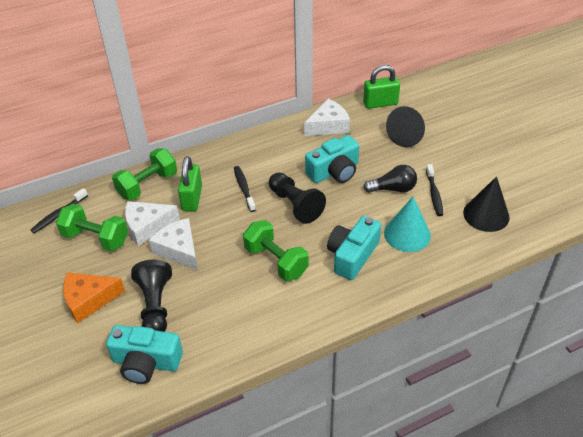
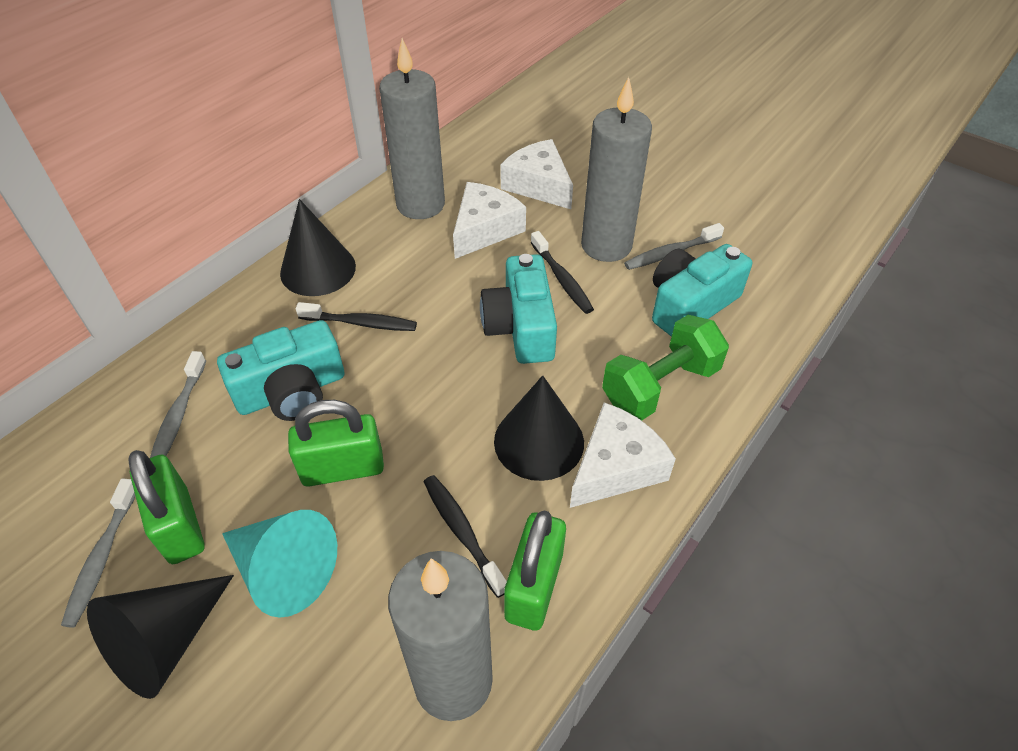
black cone: 2 -> 3
black light bulb: 1 -> 0
black pawn: 2 -> 0
green dumbbell: 3 -> 1
green padlock: 2 -> 3
grey candle: 0 -> 3
grey toothbrush: 0 -> 3
orange cheese: 1 -> 0

